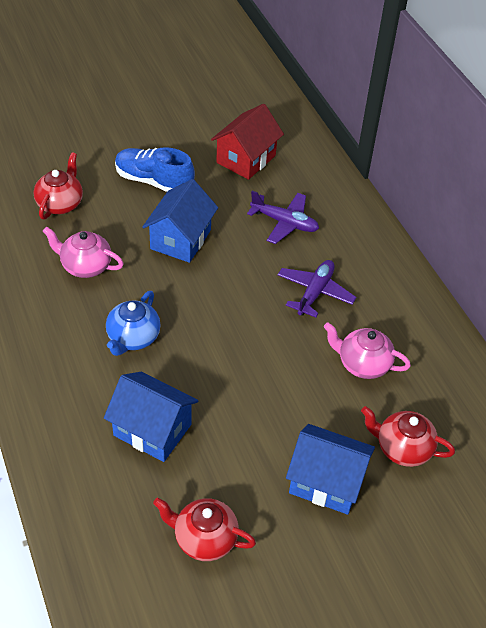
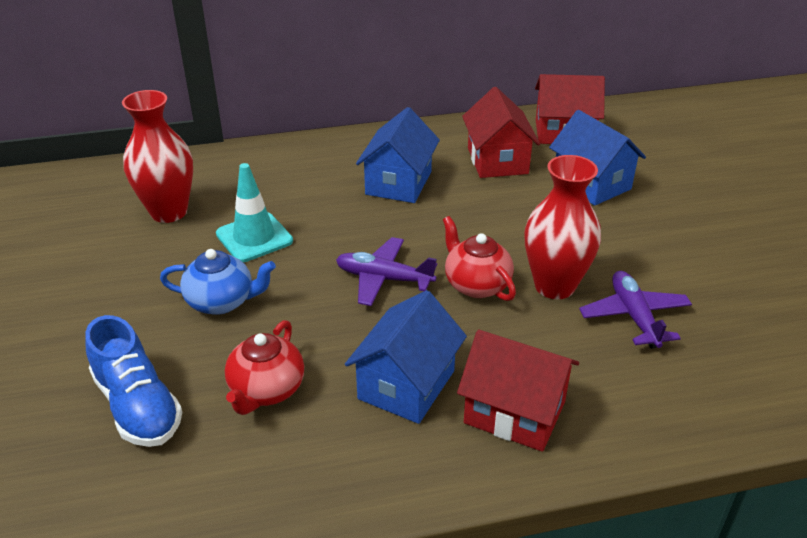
pink teapot: 2 -> 0
red house: 1 -> 3
red teapot: 3 -> 2
red vase: 0 -> 2
turquoise traffic cone: 0 -> 1

